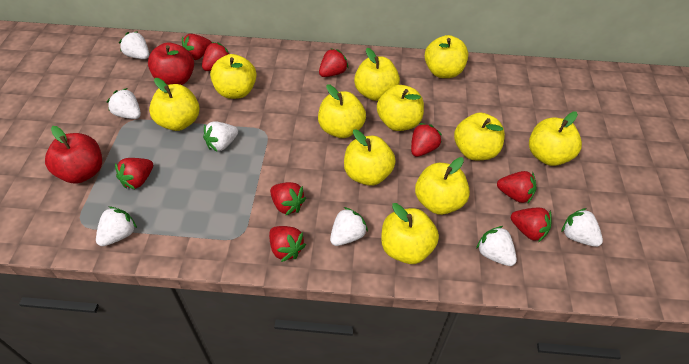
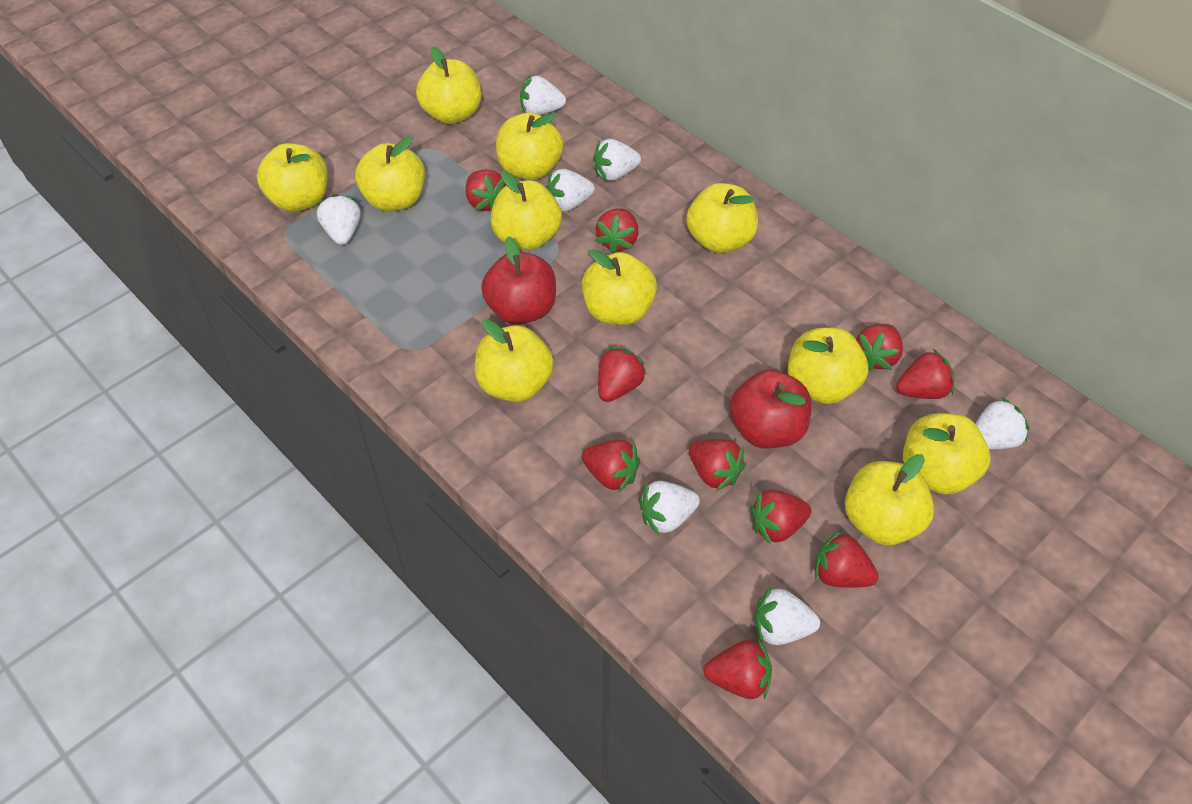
red strawberry: 9 -> 10

